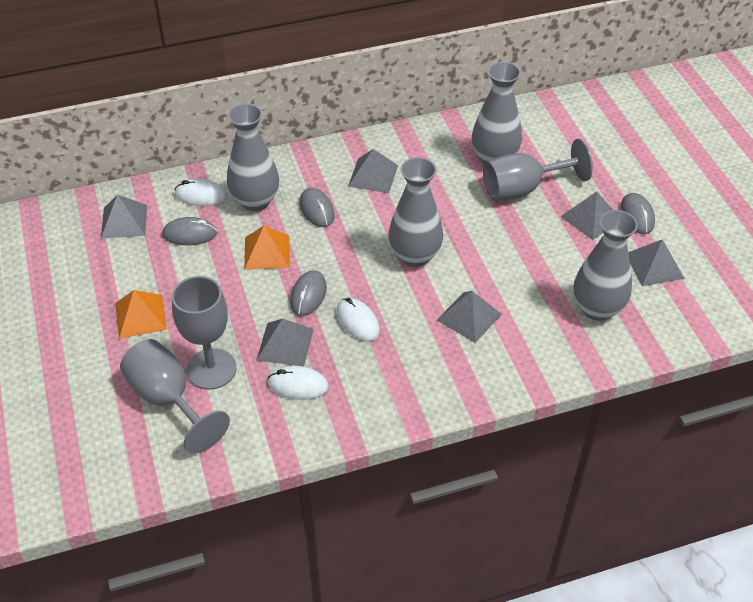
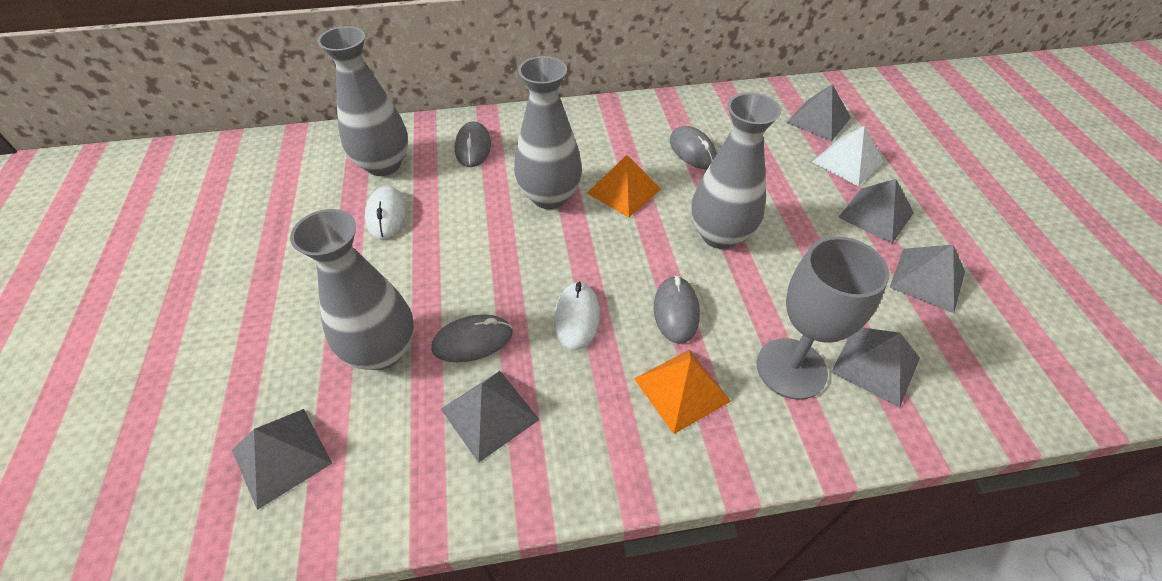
grey goblet: 3 -> 1
white mouse: 3 -> 2
white pyramid: 0 -> 1

